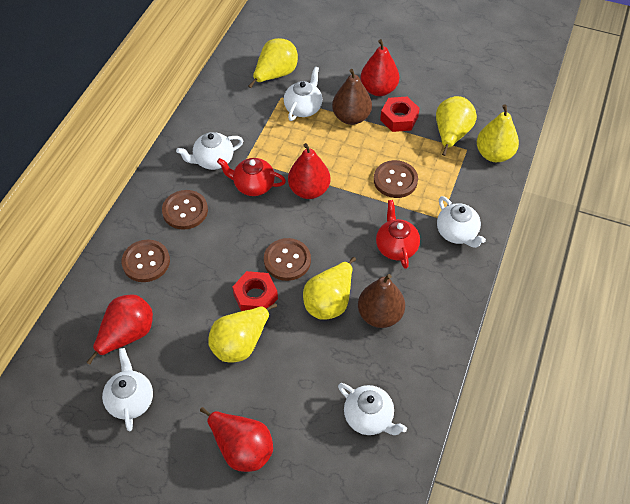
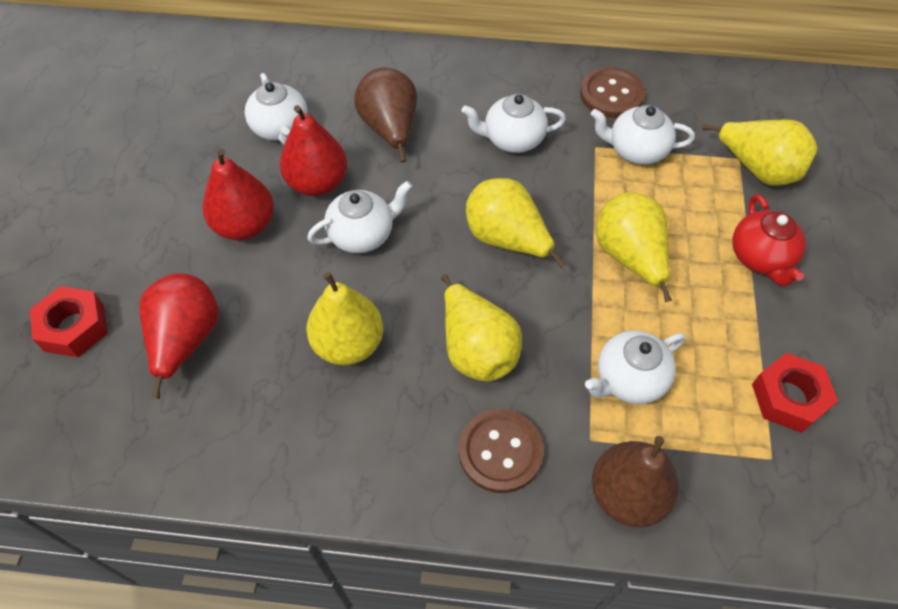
brown button: 4 -> 2
red pear: 4 -> 3
red teapot: 2 -> 1

